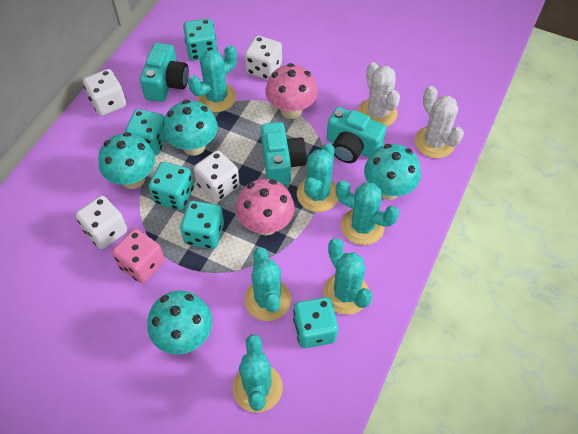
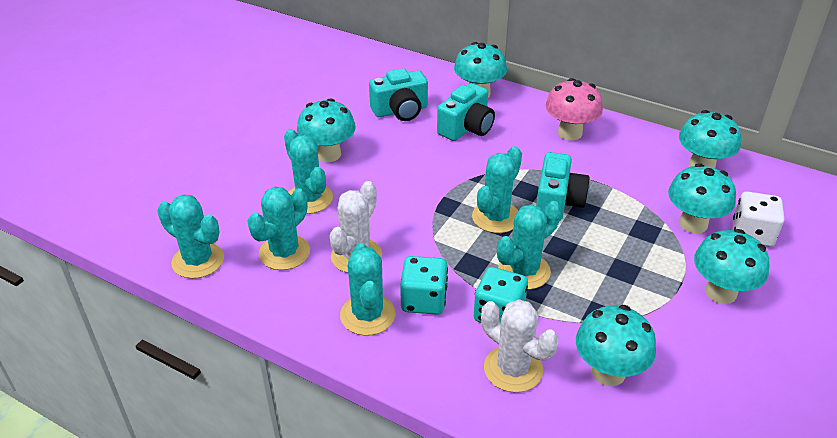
pink dice: 1 -> 0
pink mushroom: 2 -> 1
turquoise dice: 5 -> 2
turquoise mushroom: 4 -> 6
white dice: 4 -> 1

